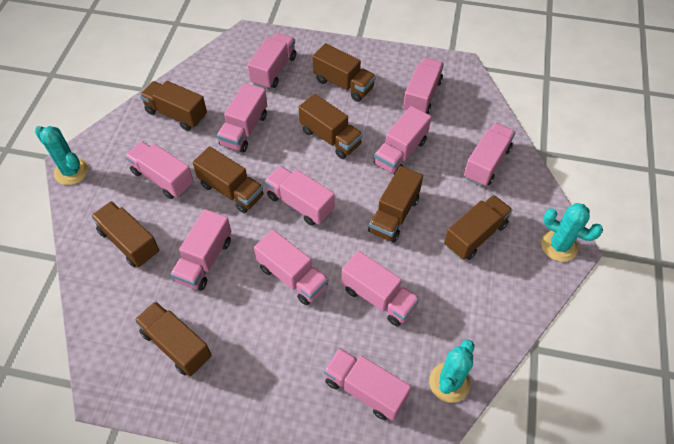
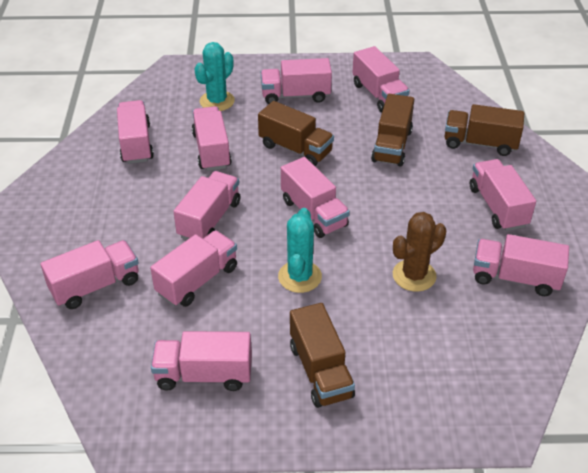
brown cactus: 0 -> 1
brown truck: 8 -> 4
turquoise cactus: 3 -> 2

